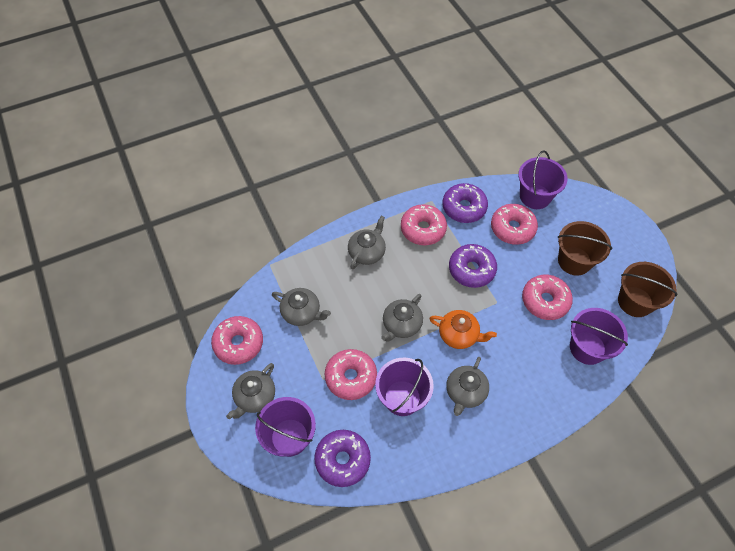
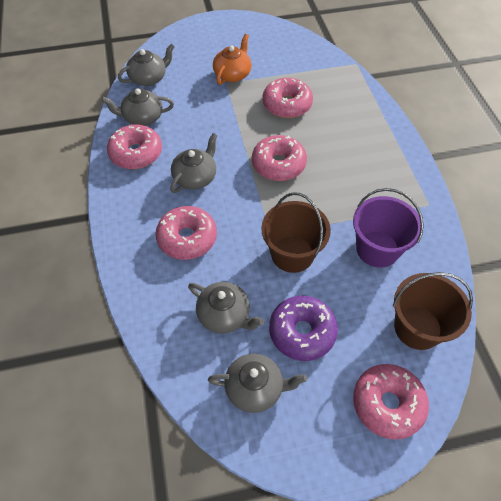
purple bucket: 4 -> 1
purple donut: 3 -> 1

